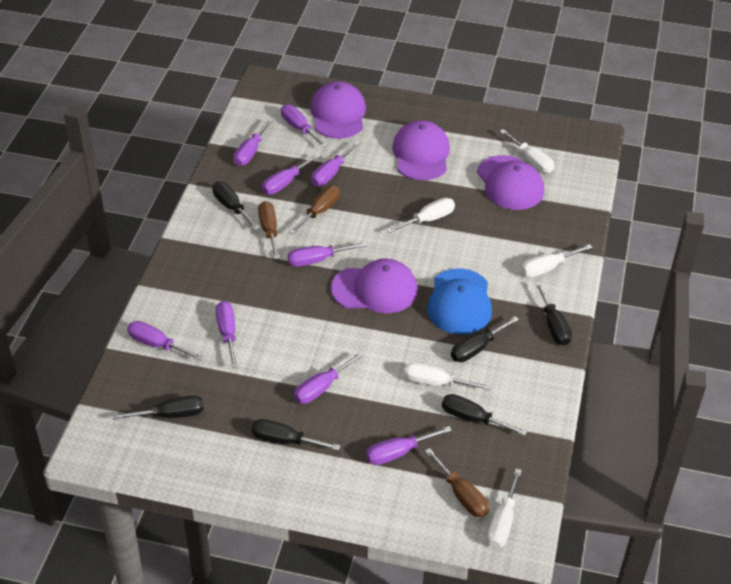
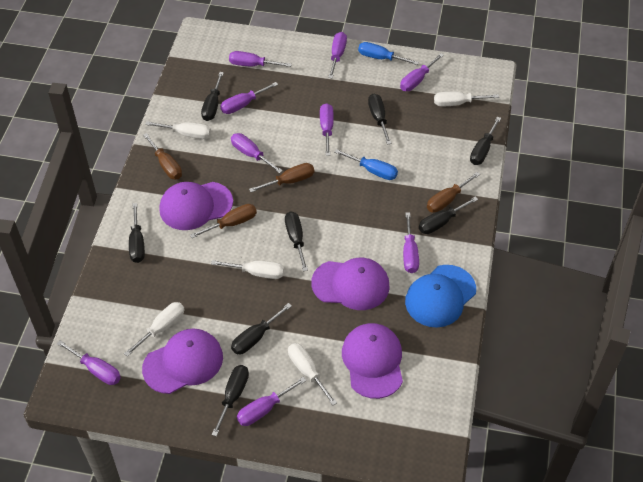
black screwdriver: 6 -> 8
blue screwdriver: 0 -> 2
brown screwdriver: 3 -> 4

